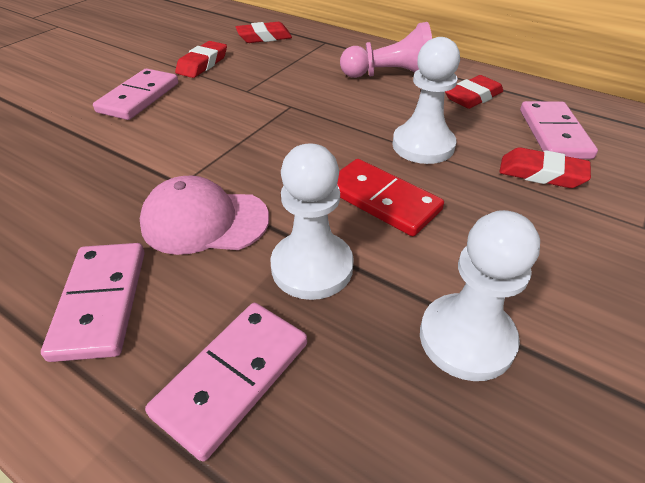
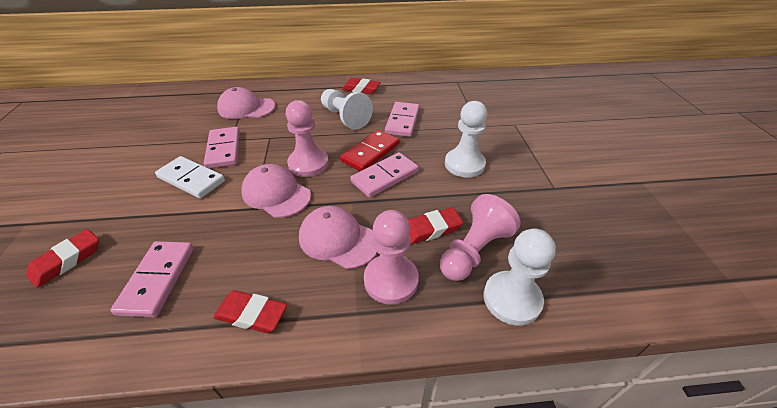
pink cap: 1 -> 3
pink pawn: 1 -> 3
white domino: 0 -> 1

